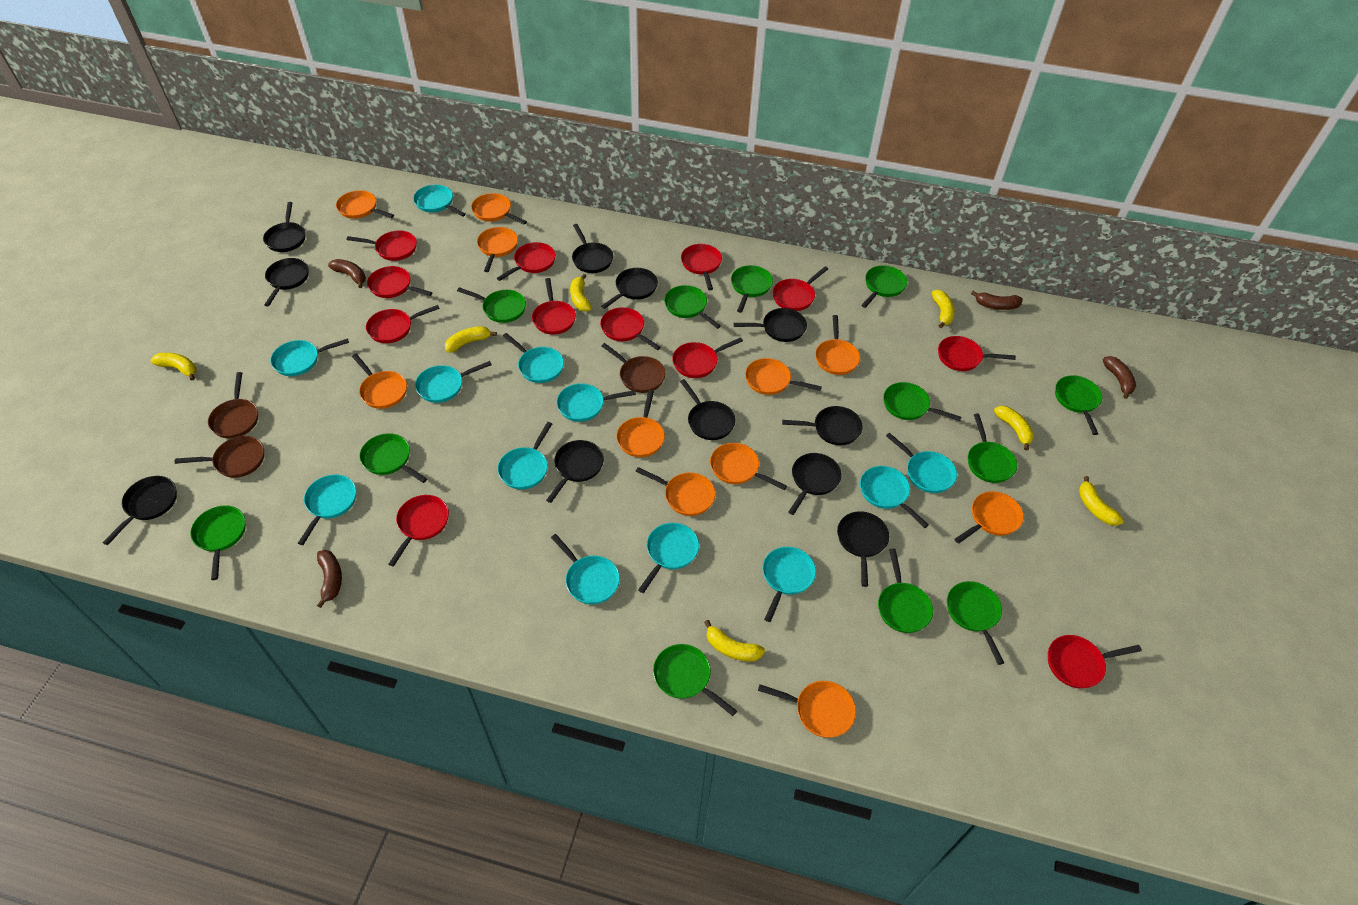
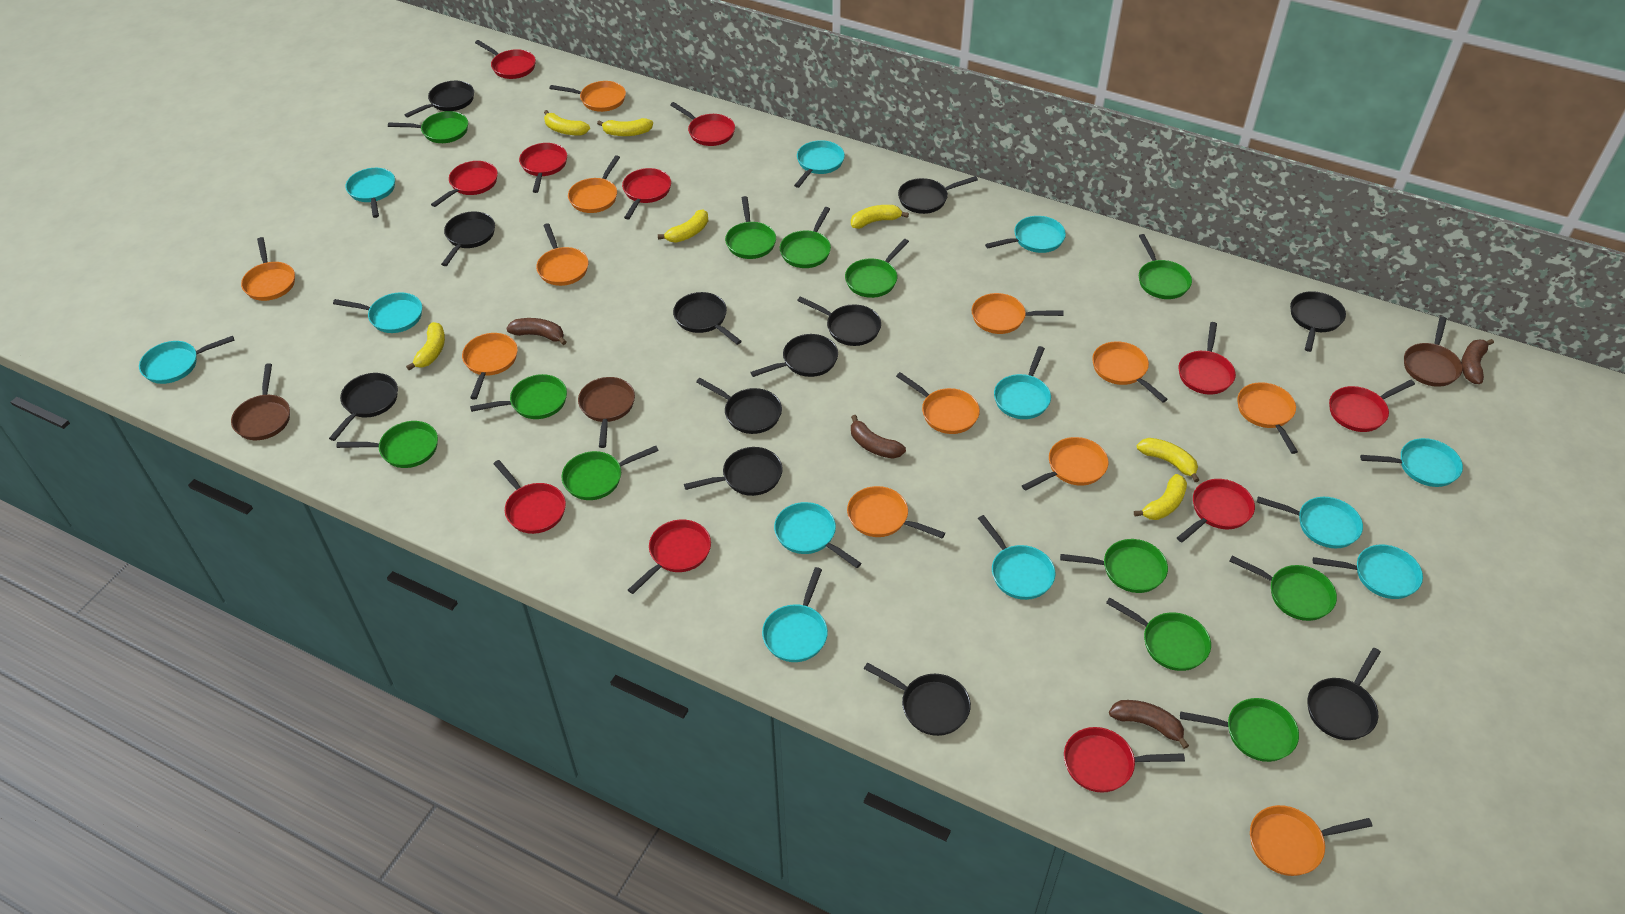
black pan: 11 -> 12
orange pan: 11 -> 12
red pan: 12 -> 11

